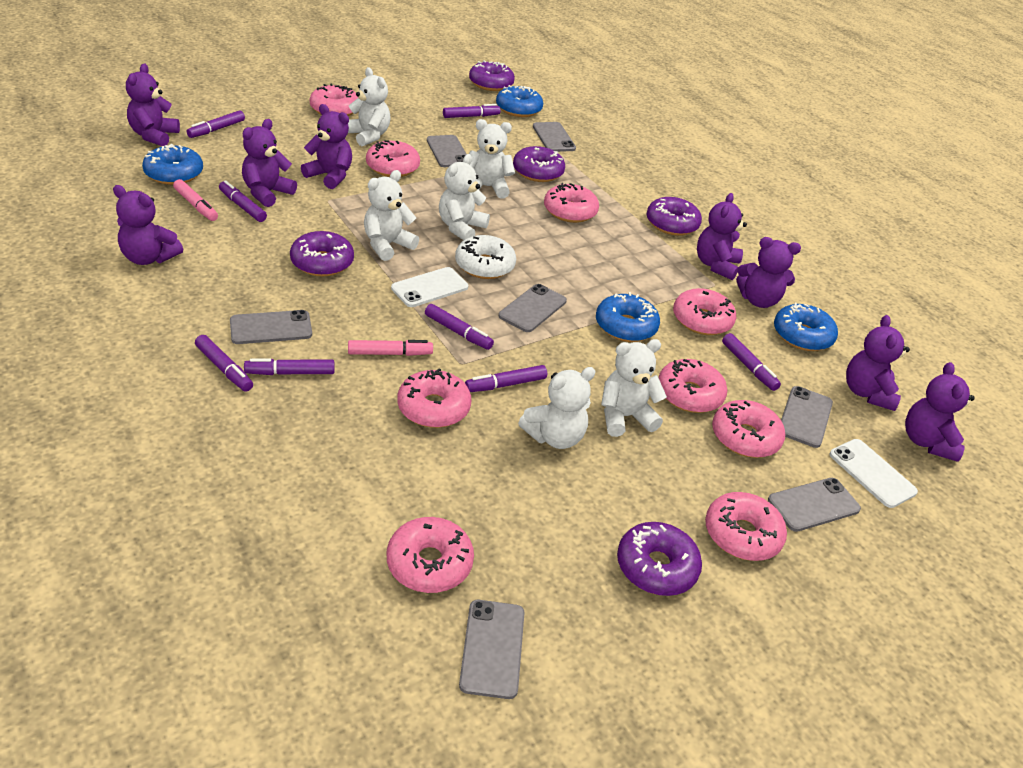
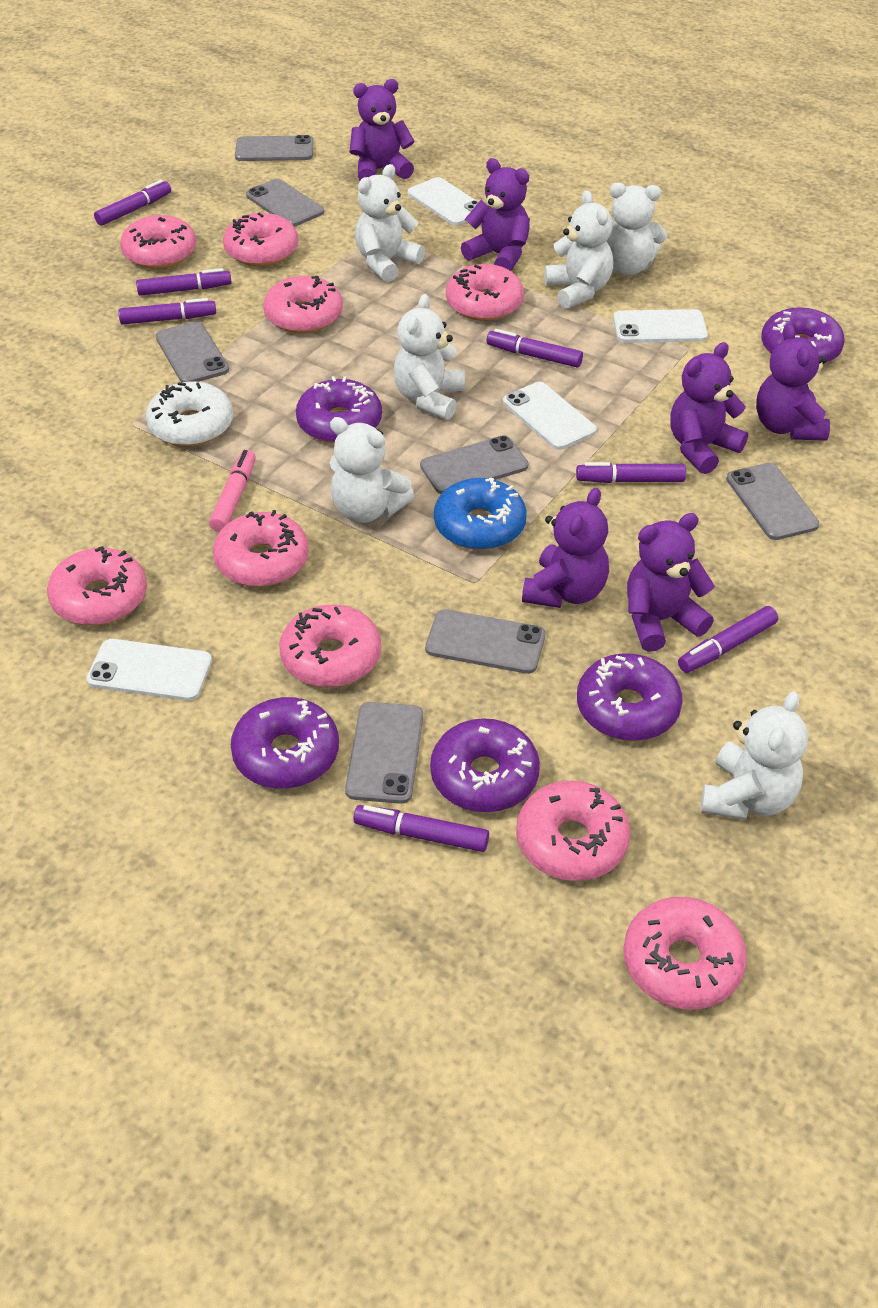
blue donut: 4 -> 1
pink marker: 2 -> 1
purple marker: 8 -> 7
purple teddy bear: 8 -> 6
white phone: 2 -> 4

